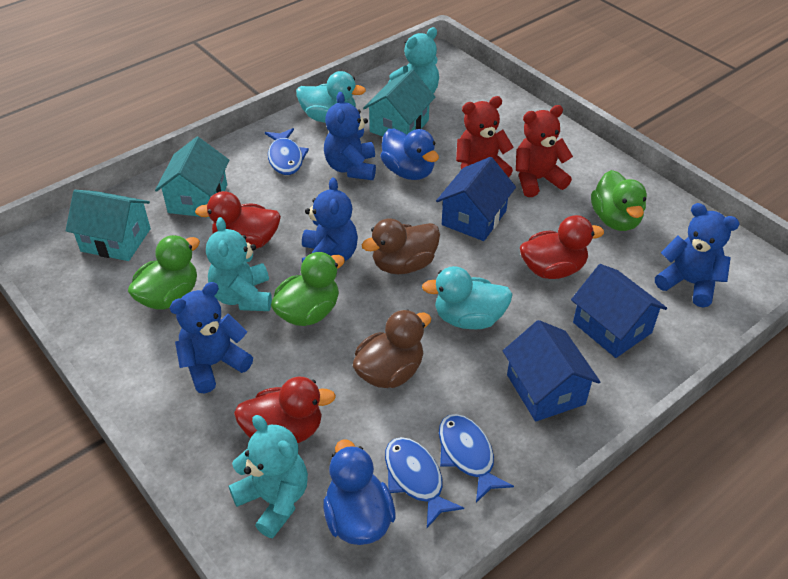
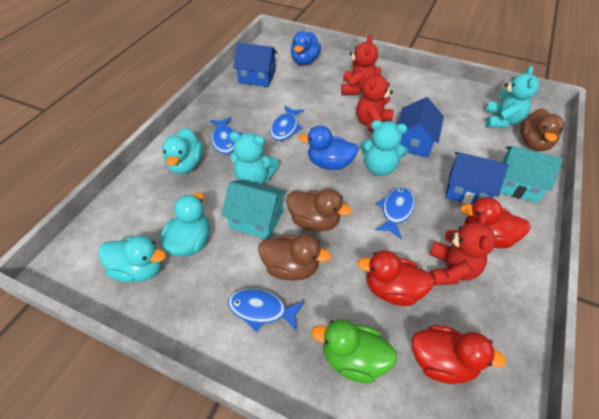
blue fish: 3 -> 4
blue teddy bear: 4 -> 0
brown duck: 2 -> 3
green duck: 3 -> 1
red teddy bear: 2 -> 3
turquoise duck: 2 -> 3
turquoise house: 3 -> 2

